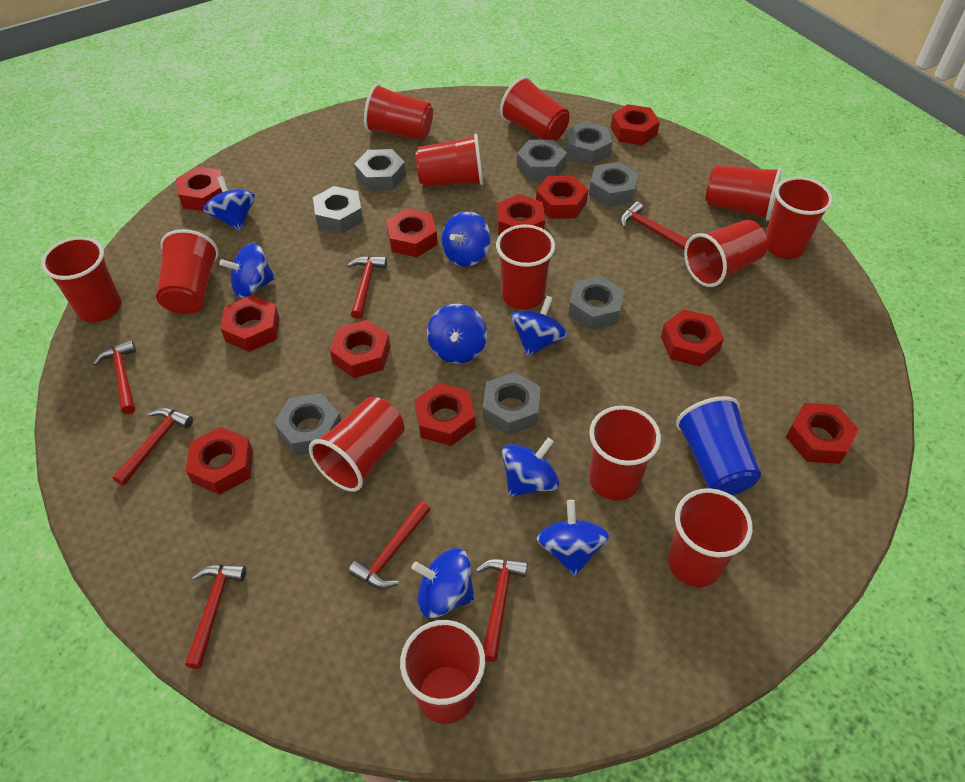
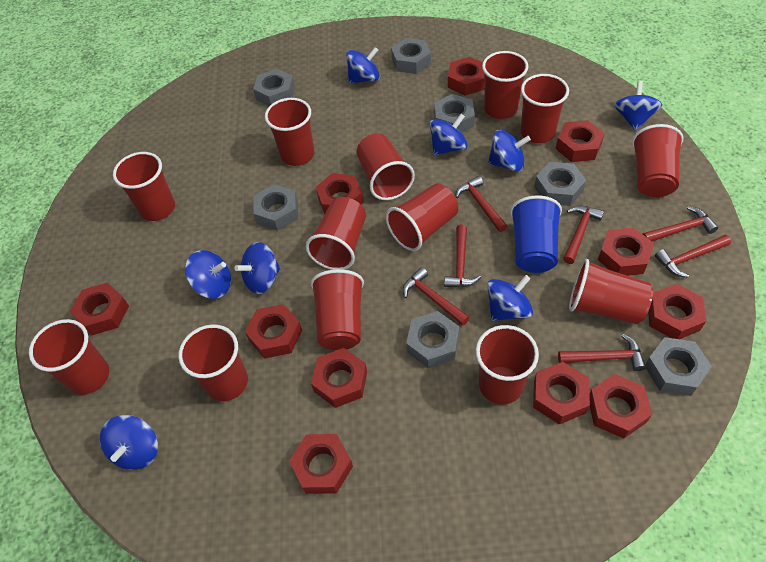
grey nut: 8 -> 7

